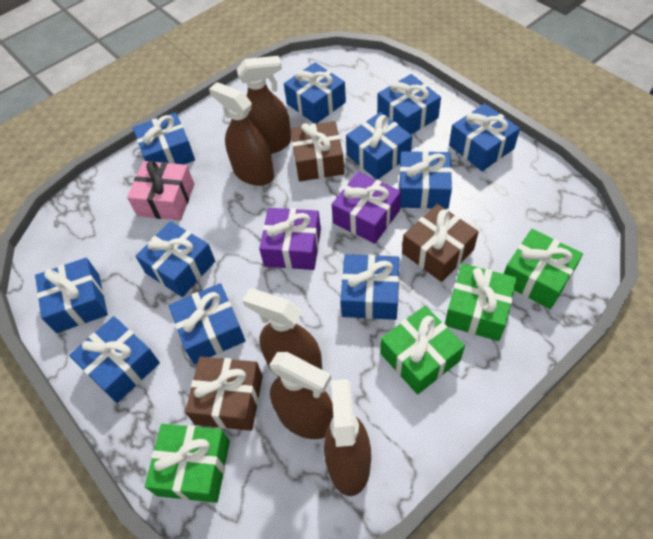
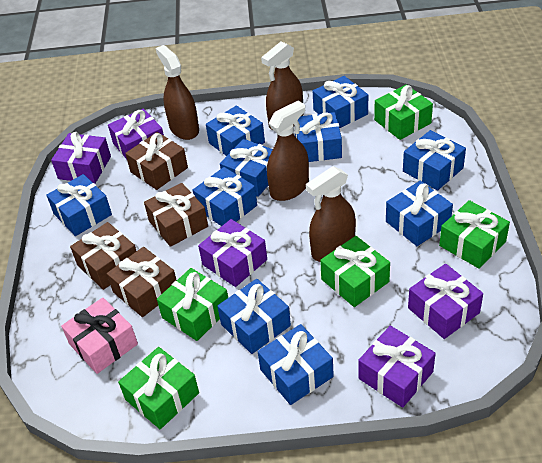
blue gift: 11 -> 10
brown gift: 3 -> 4
brown spray bottle: 5 -> 4
green gift: 4 -> 5
purple gift: 2 -> 5

